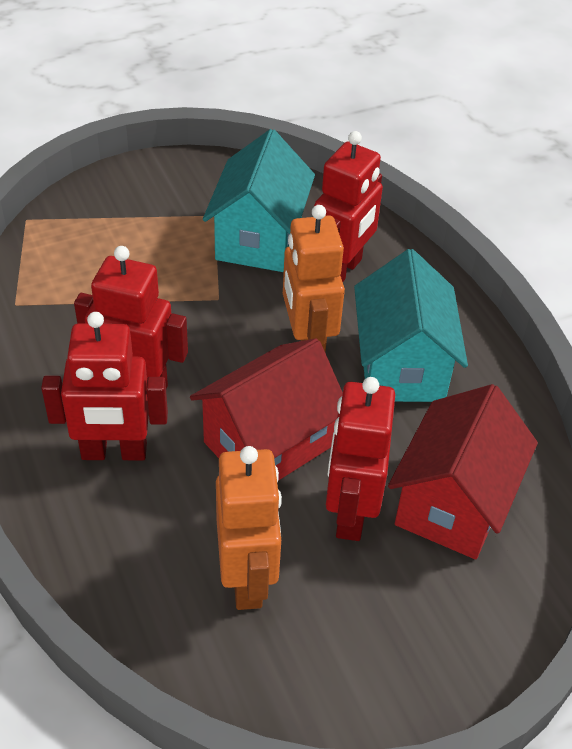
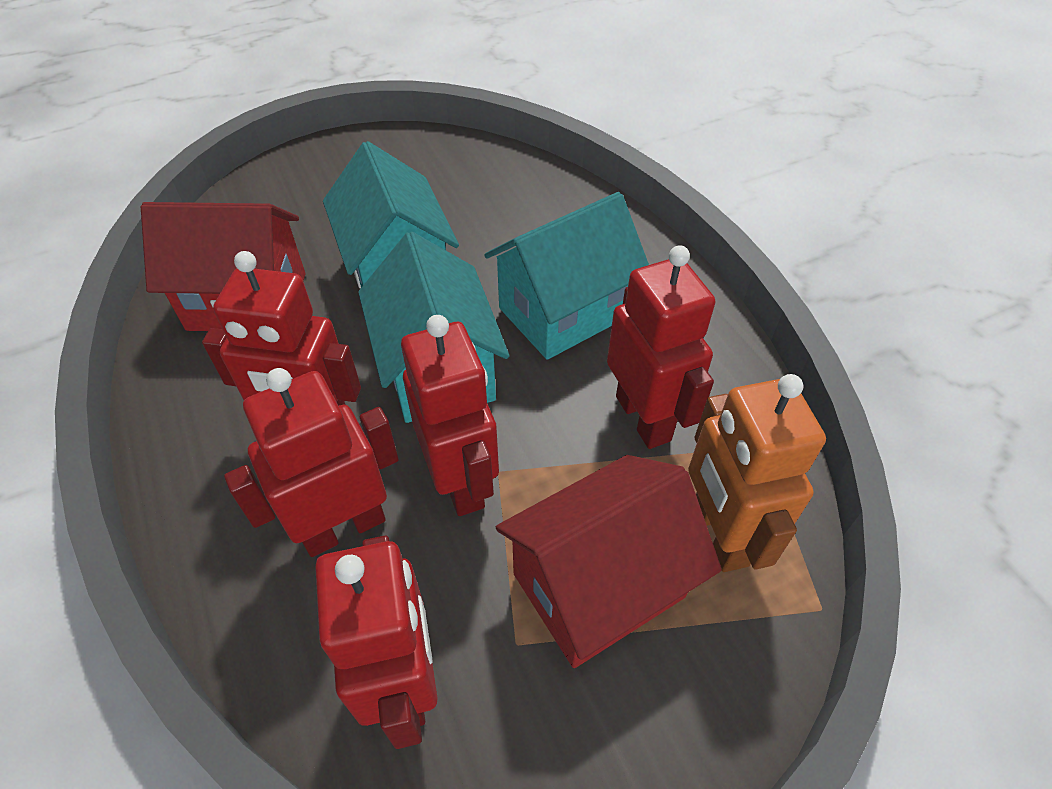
orange robot: 2 -> 1
red robot: 4 -> 5
turquoise house: 2 -> 3

